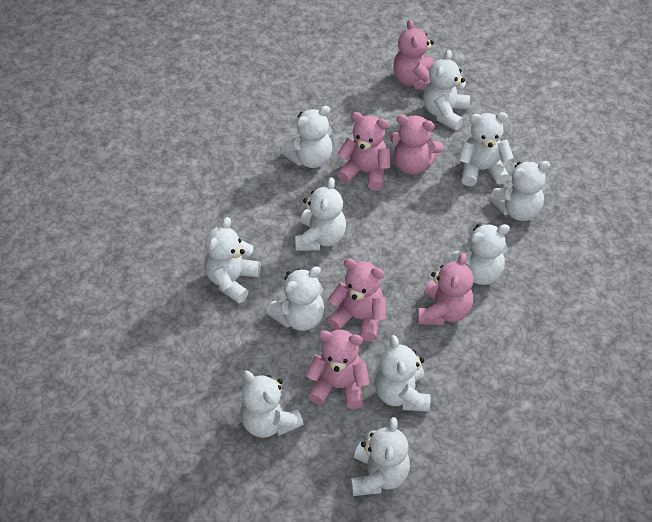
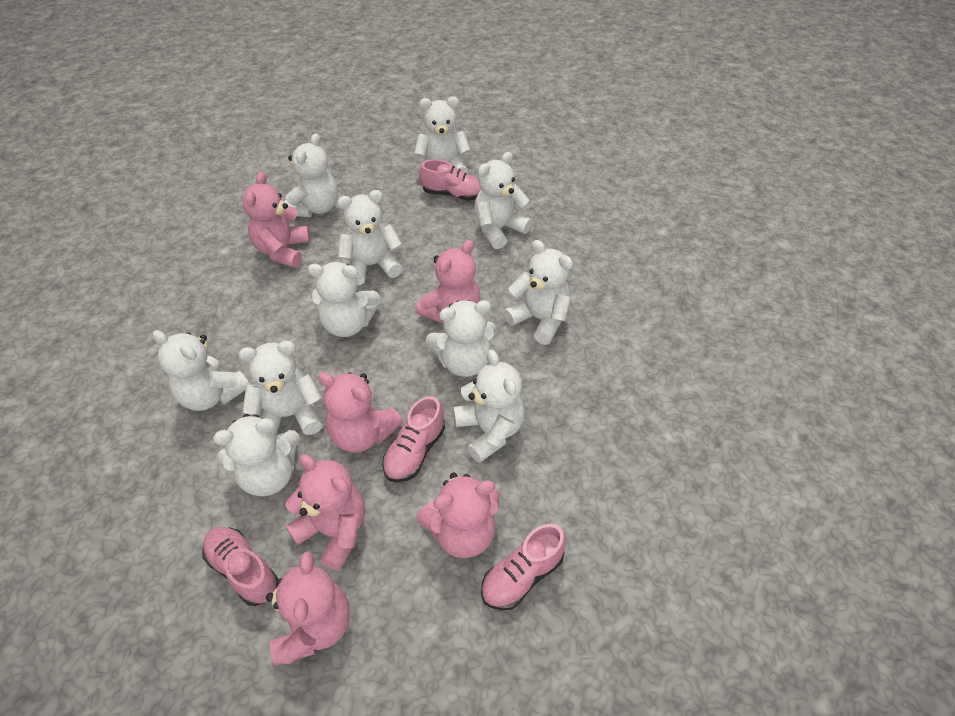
pink shoe: 0 -> 4

